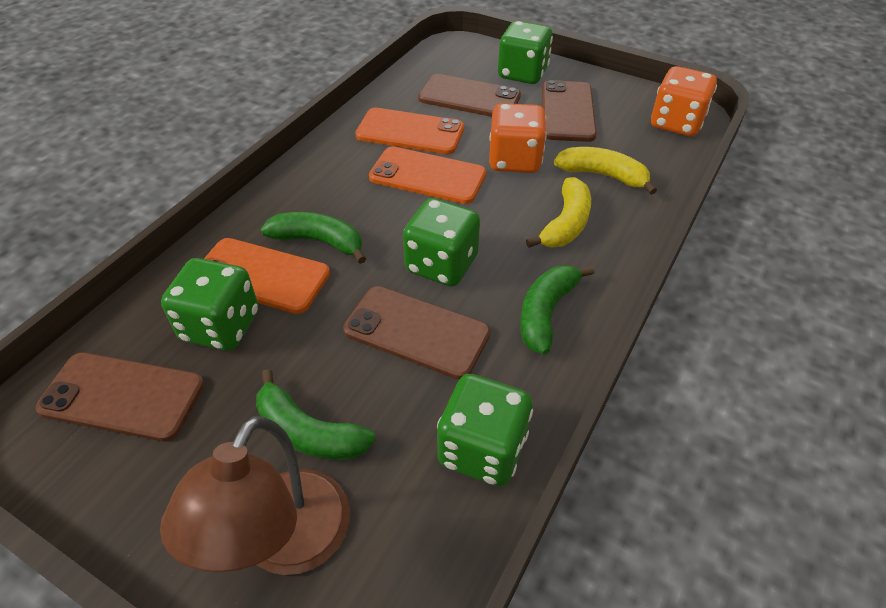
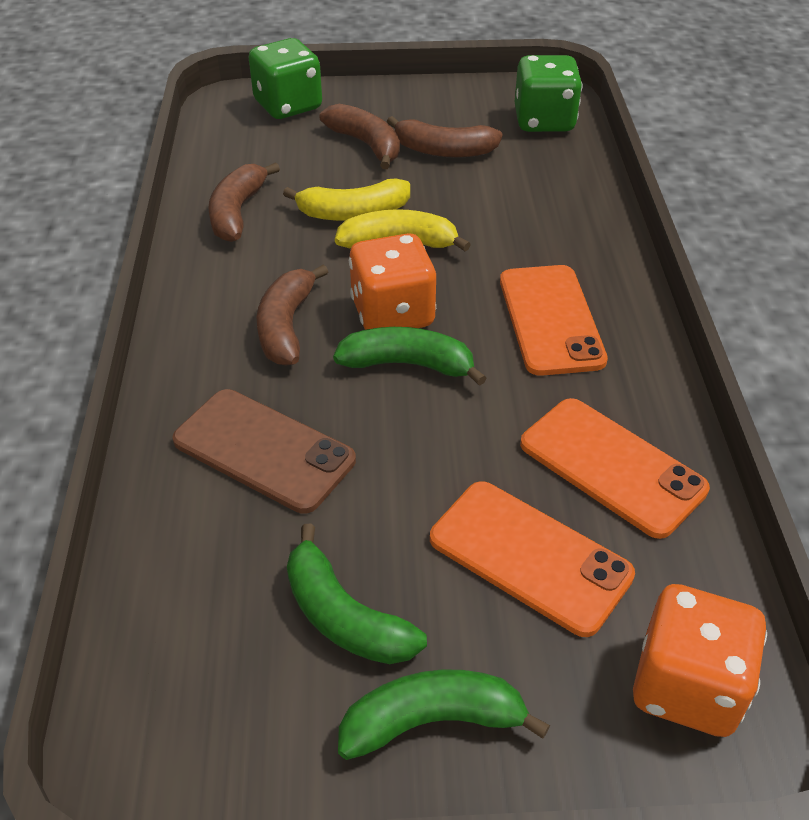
brown banana: 0 -> 4
brown lamp: 1 -> 0
brown phone: 4 -> 1
green dice: 4 -> 2

